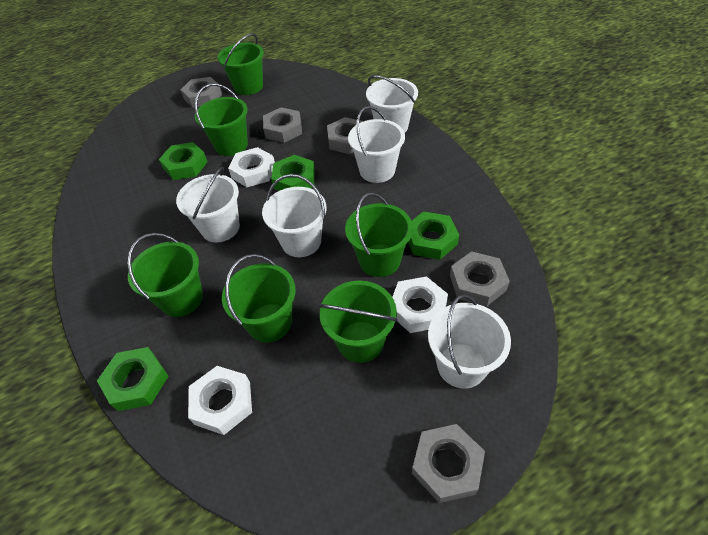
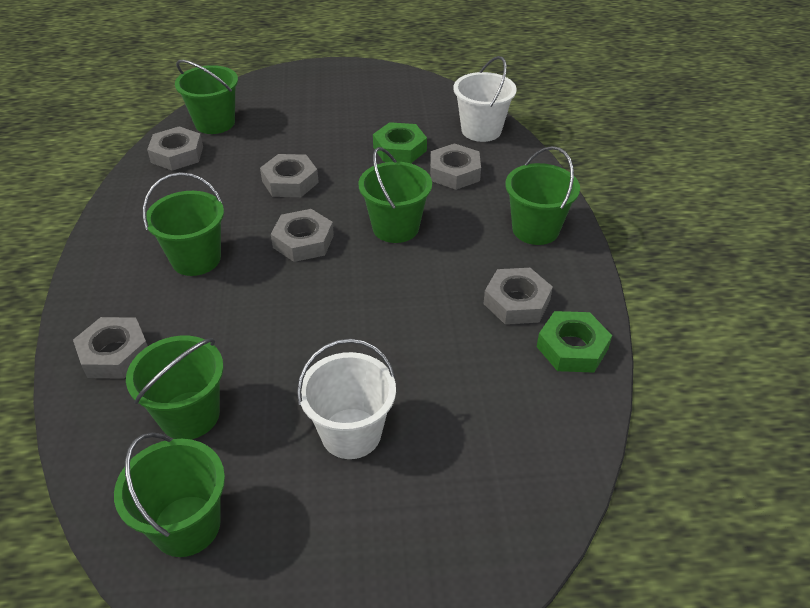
green nut: 4 -> 2
grey nut: 5 -> 6
white bucket: 5 -> 2
white nut: 3 -> 0

